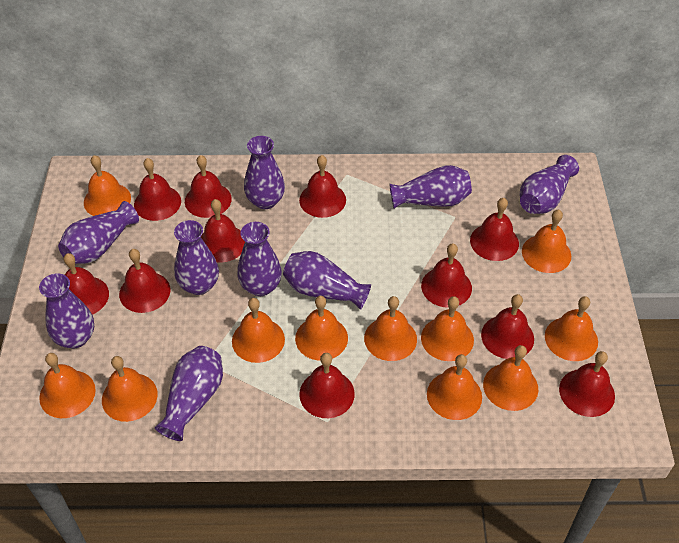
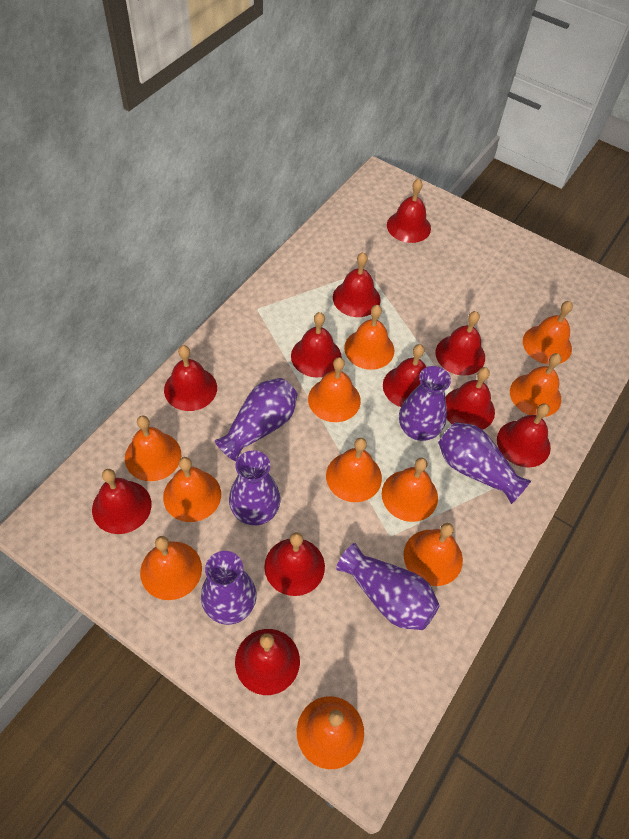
purple vase: 9 -> 6

